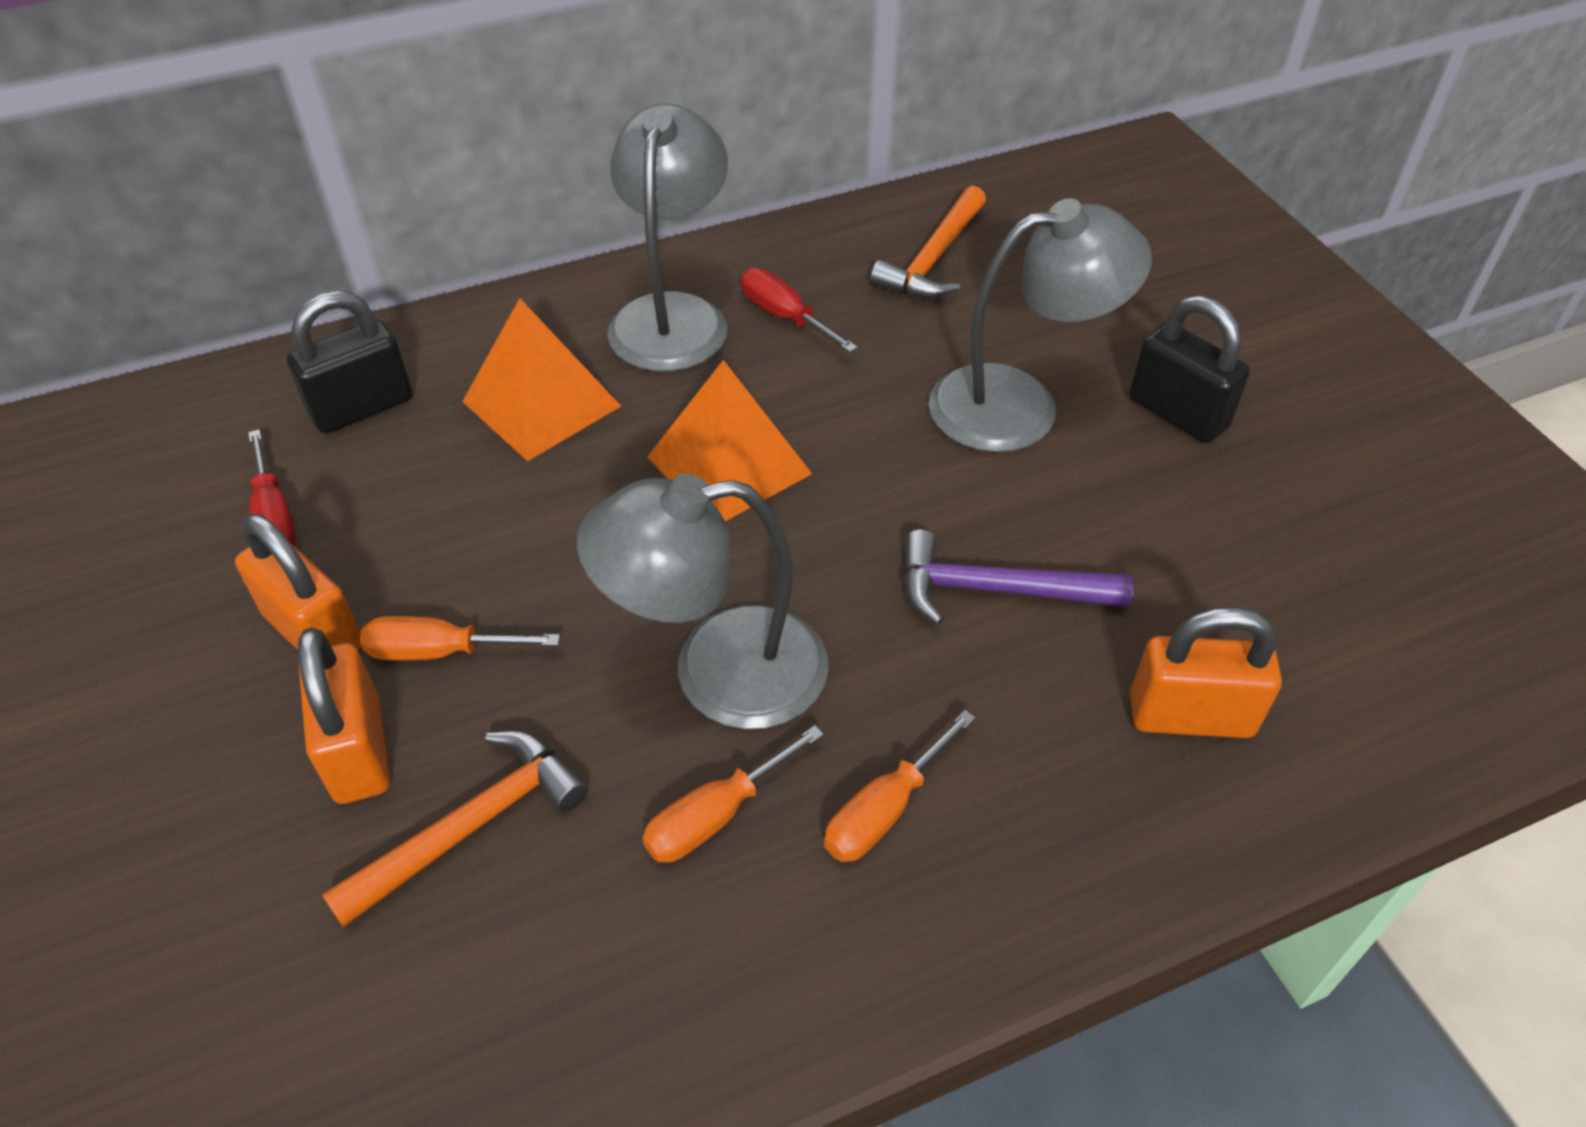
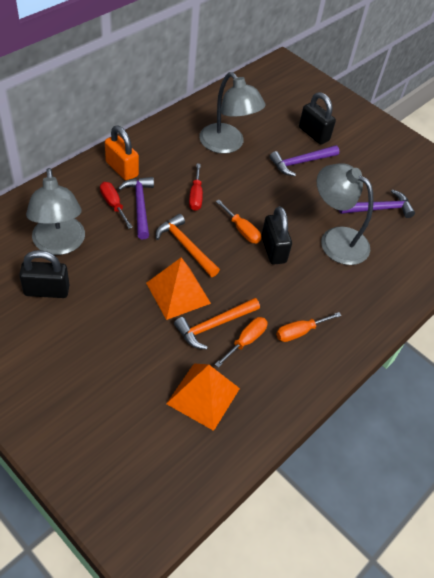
black padlock: 2 -> 3
orange padlock: 3 -> 1
purple hammer: 1 -> 3

